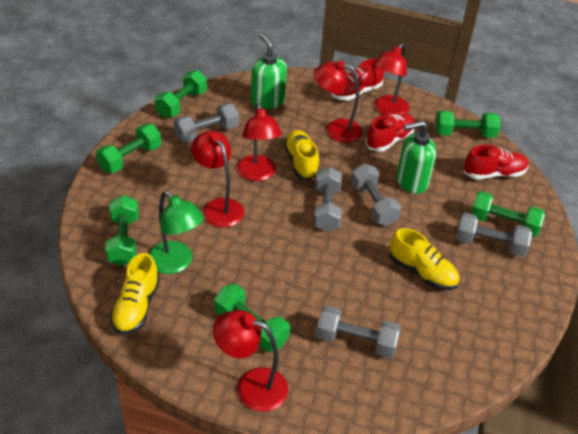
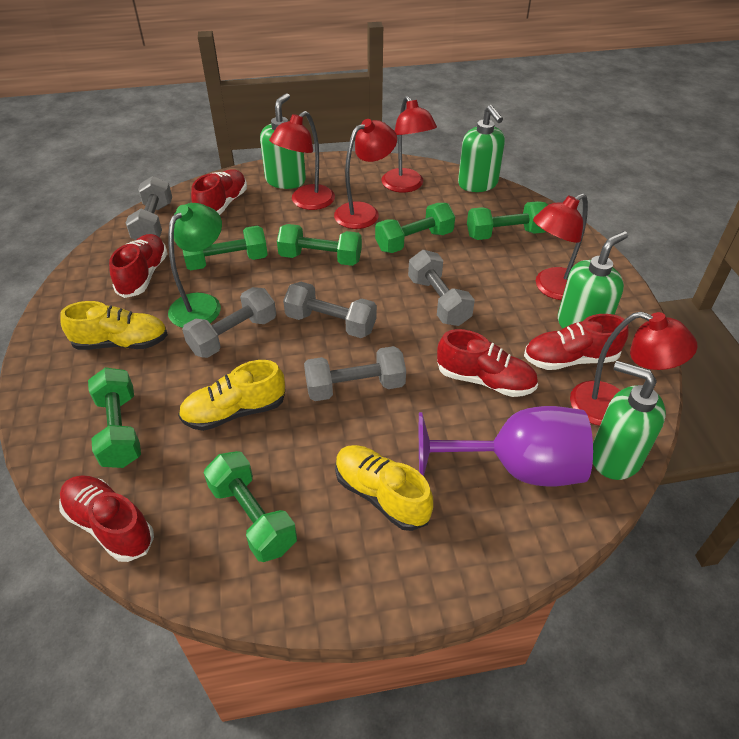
green soap dispenser: 2 -> 4
purple goblet: 0 -> 1
red shoe: 3 -> 5

